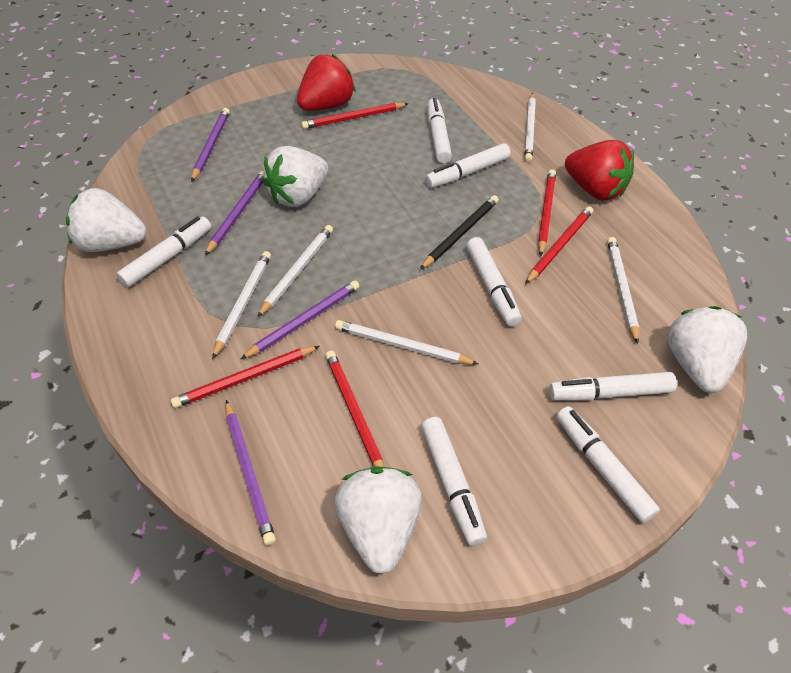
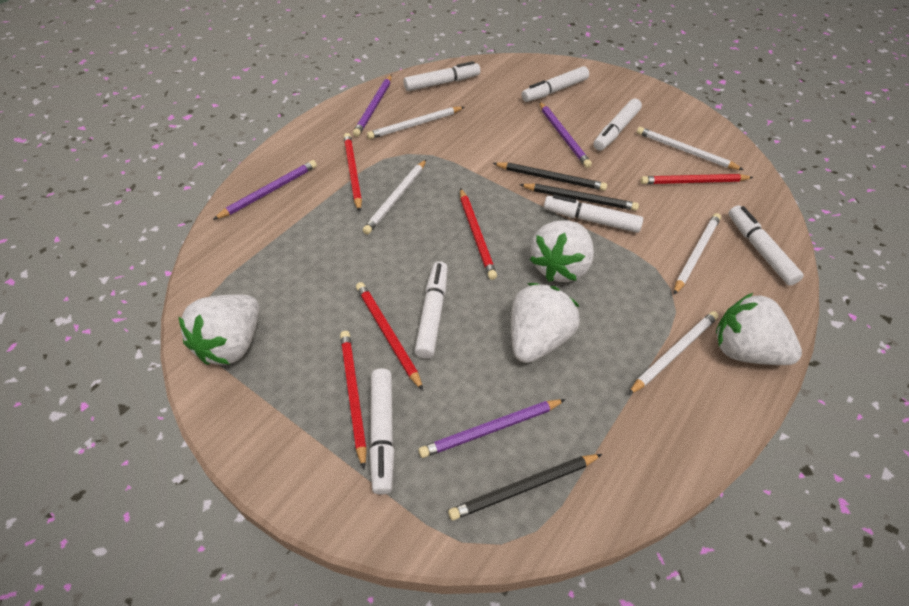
black pencil: 1 -> 3
red strawberry: 2 -> 0

